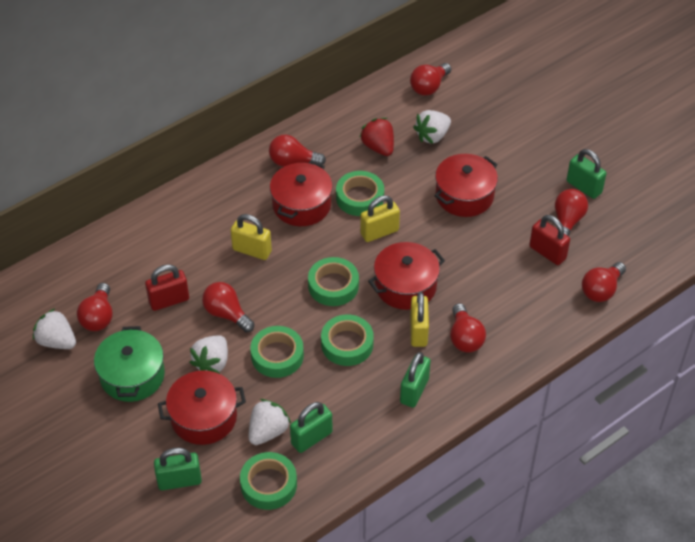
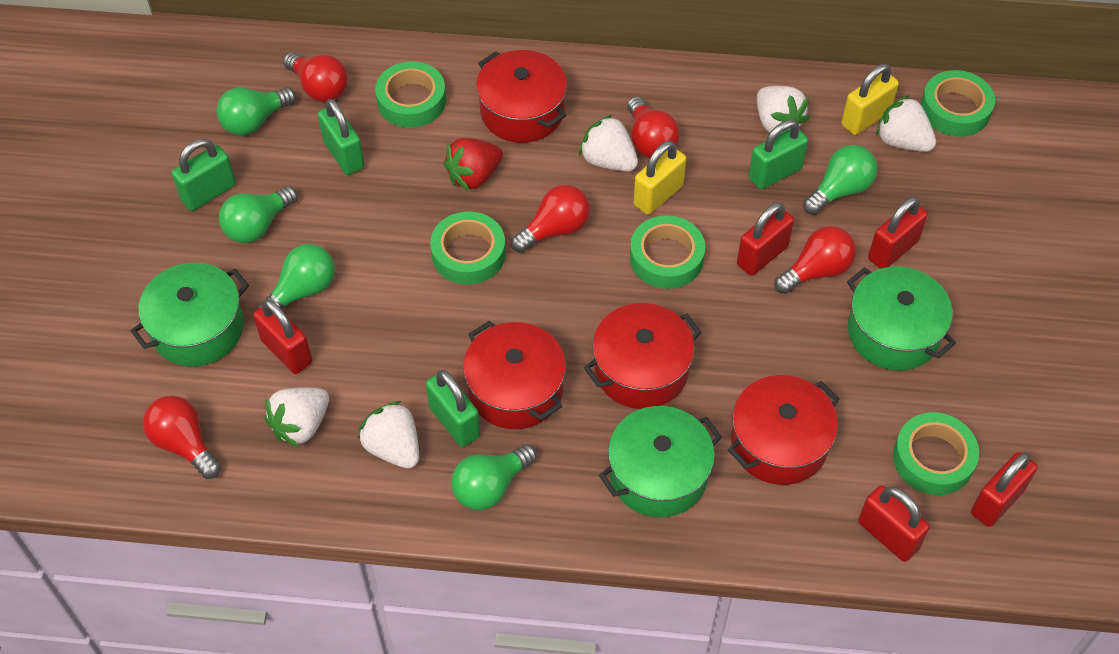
green light bulb: 0 -> 5
green pot: 1 -> 3
red light bulb: 7 -> 5
red padlock: 2 -> 5
white strawberry: 4 -> 5
yellow padlock: 3 -> 2

